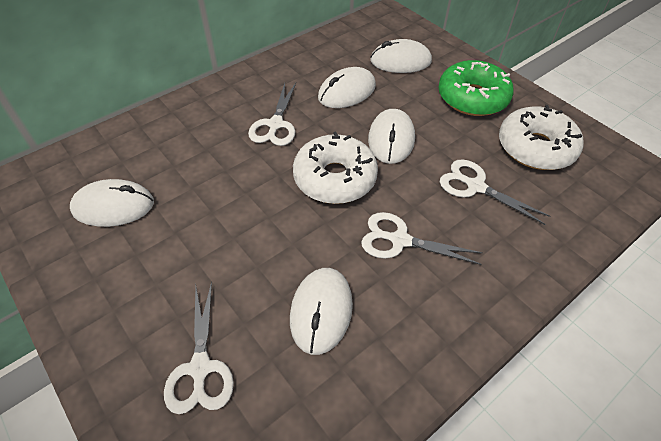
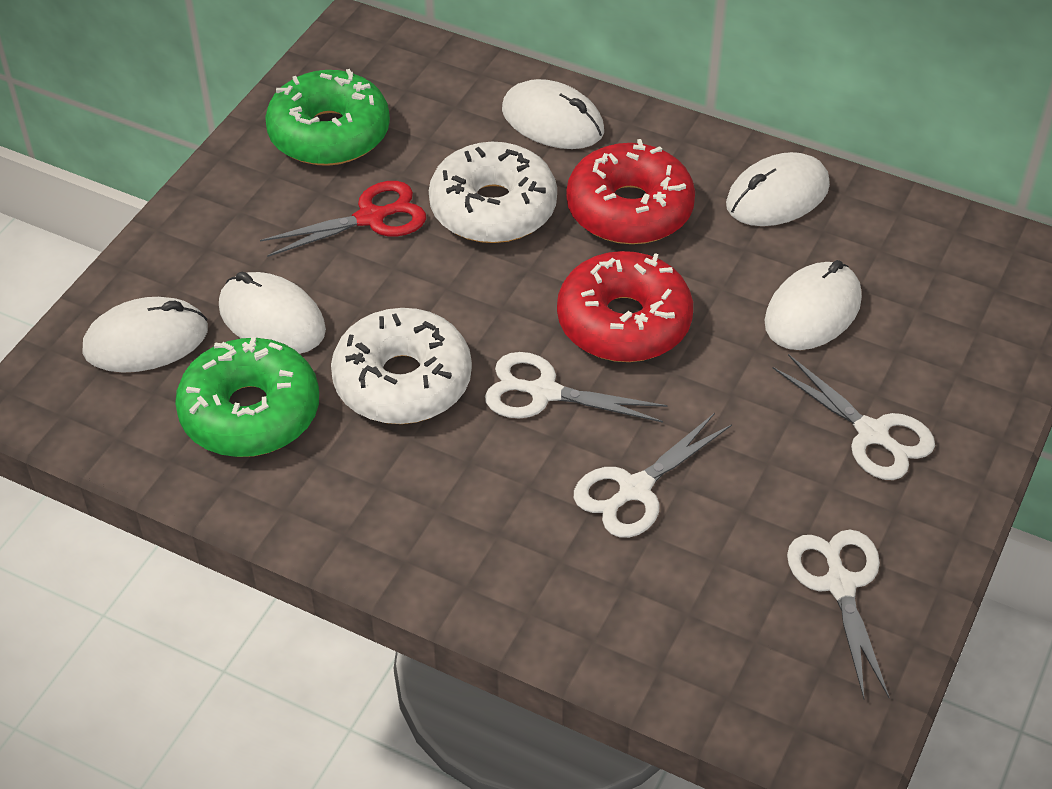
green donut: 1 -> 2
red donut: 0 -> 2
red scissors: 0 -> 1

